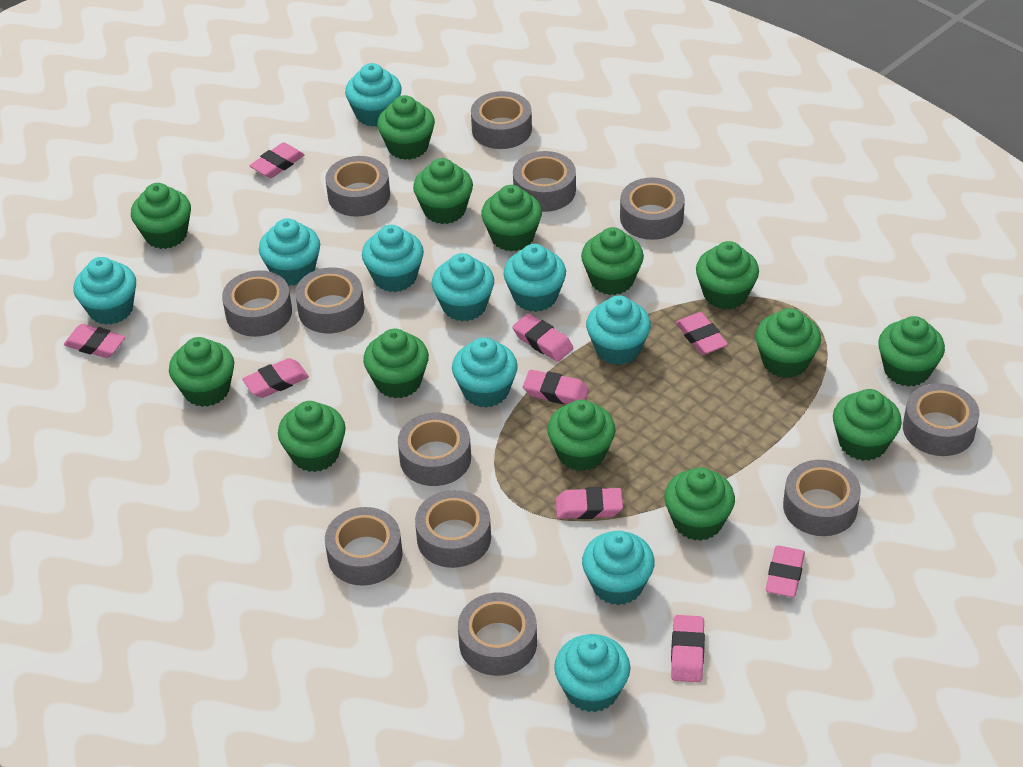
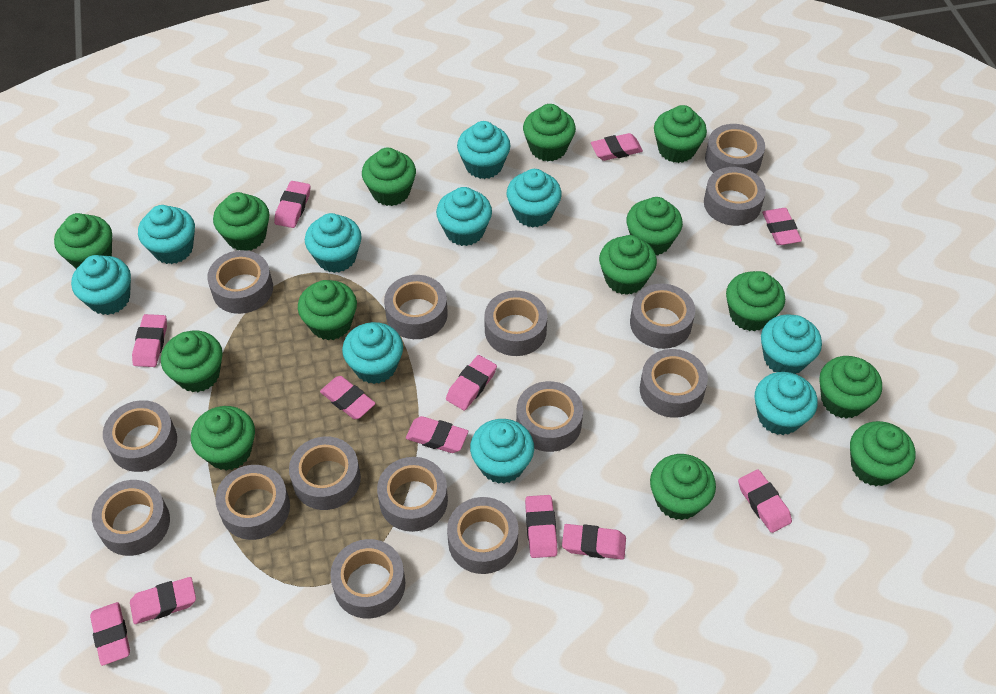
grey tape: 12 -> 15
pink eraser: 9 -> 12

